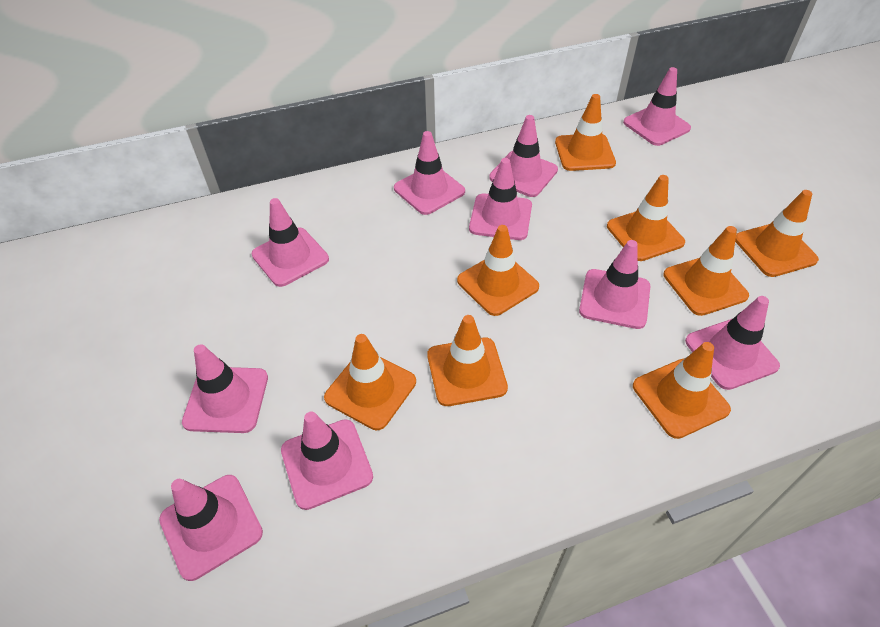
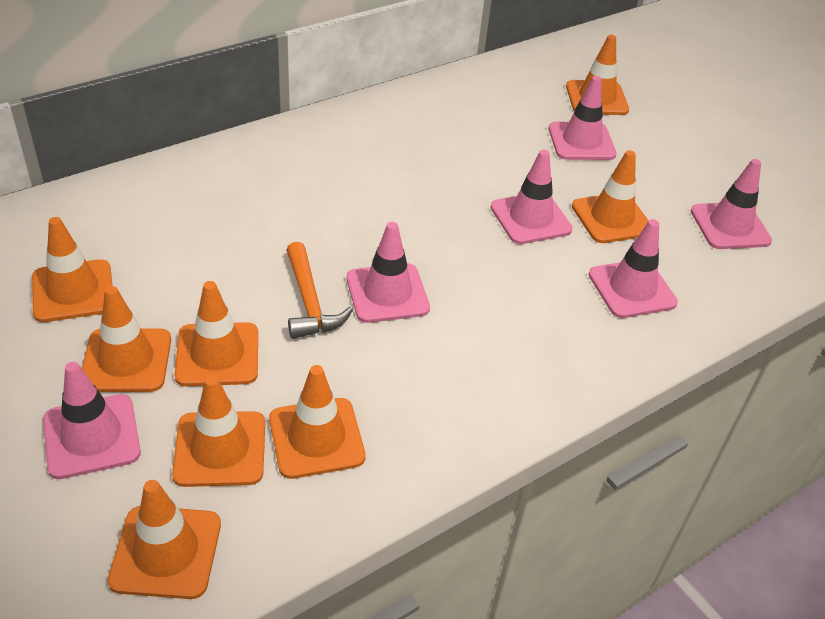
orange hammer: 0 -> 1
pink traffic cone: 10 -> 6

